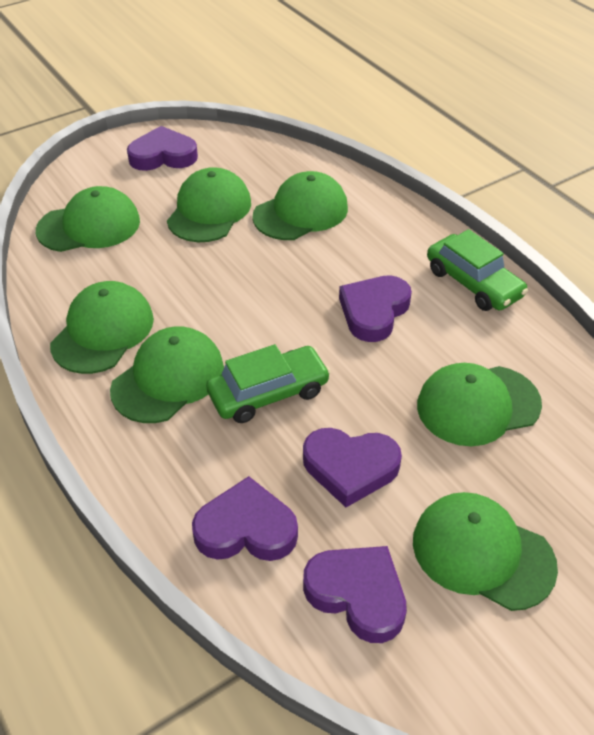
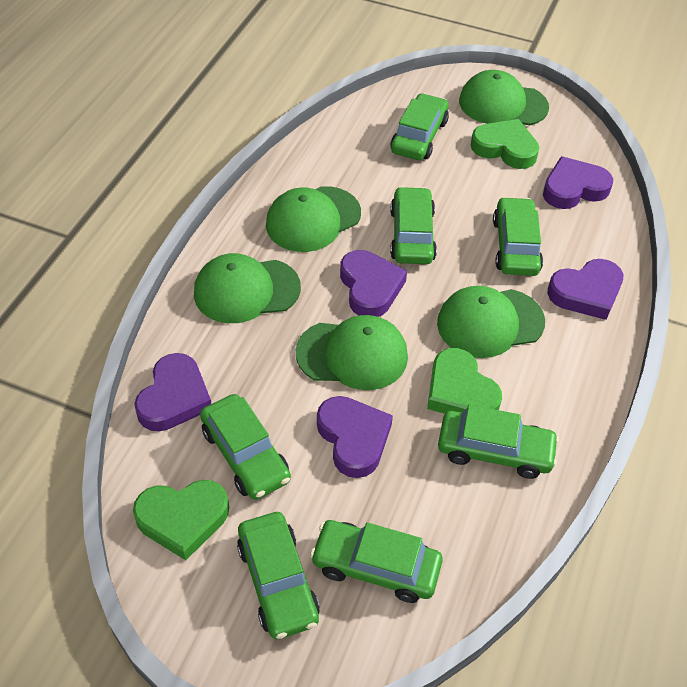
green cap: 7 -> 5
green car: 2 -> 7
green heart: 0 -> 3

